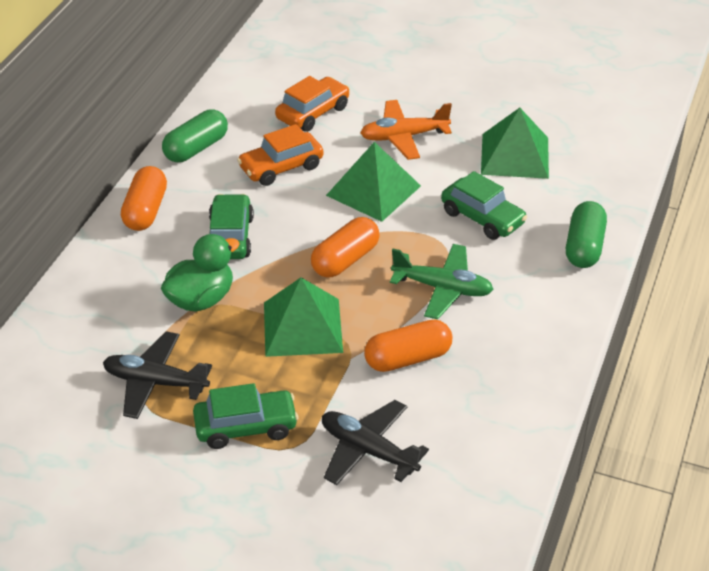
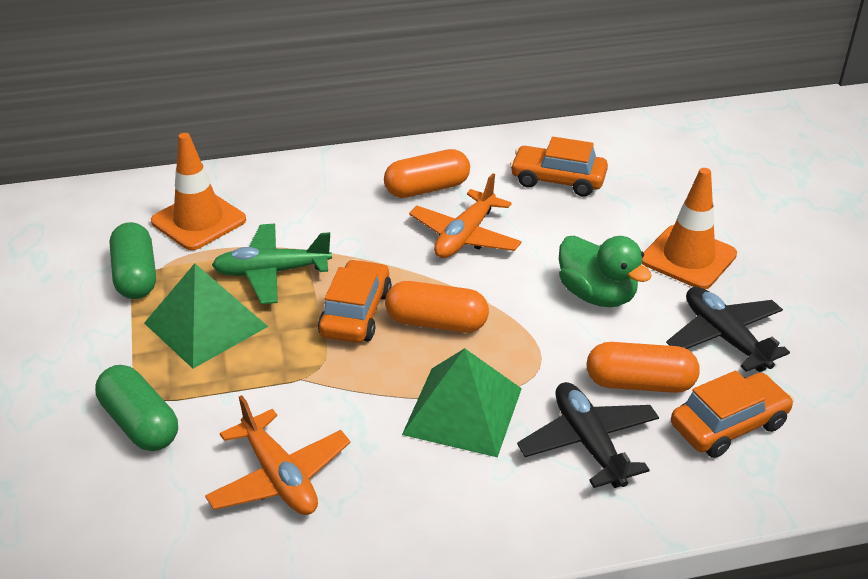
green car: 3 -> 0
green pyramid: 3 -> 2
orange car: 2 -> 3
orange plane: 1 -> 2
orange traffic cone: 0 -> 2

